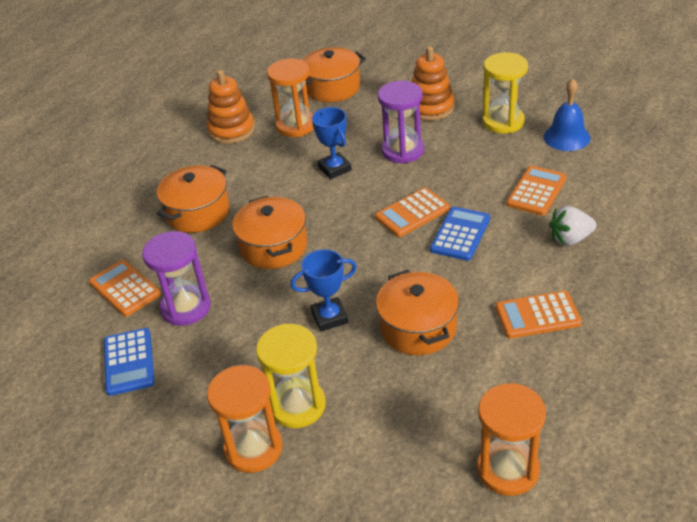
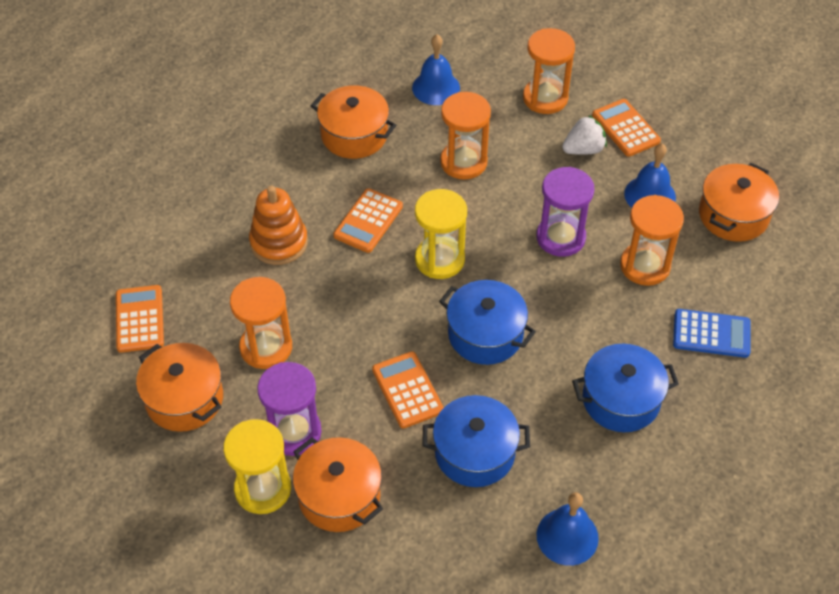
blue bell: 1 -> 3
blue calculator: 2 -> 1
blue pot: 0 -> 3
blue trophy: 2 -> 0
orange hourglass: 3 -> 4
orange stacking toy: 2 -> 1

